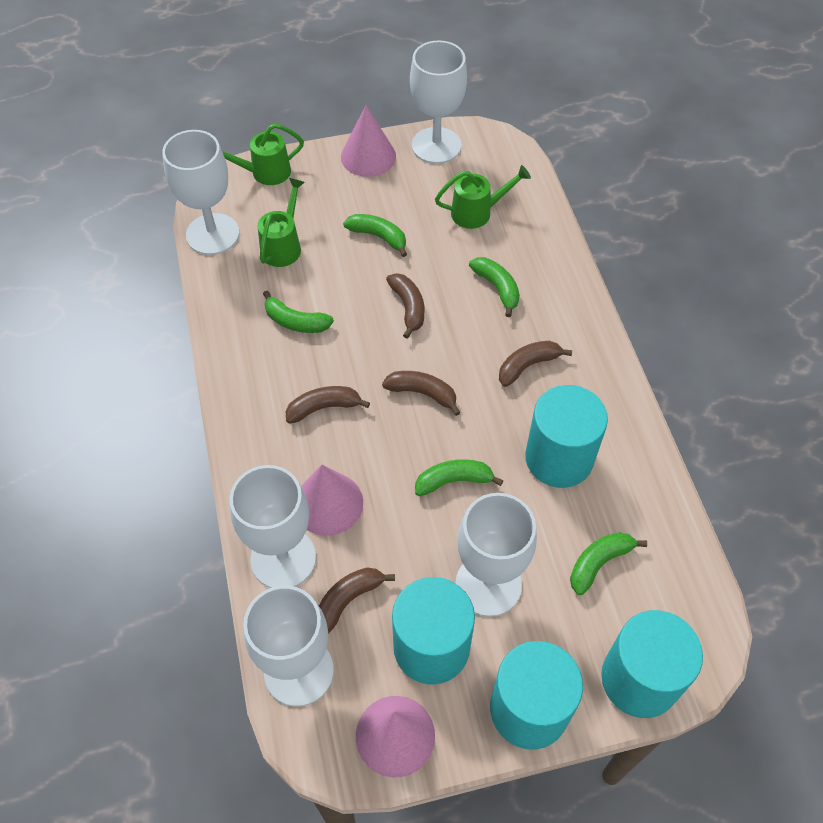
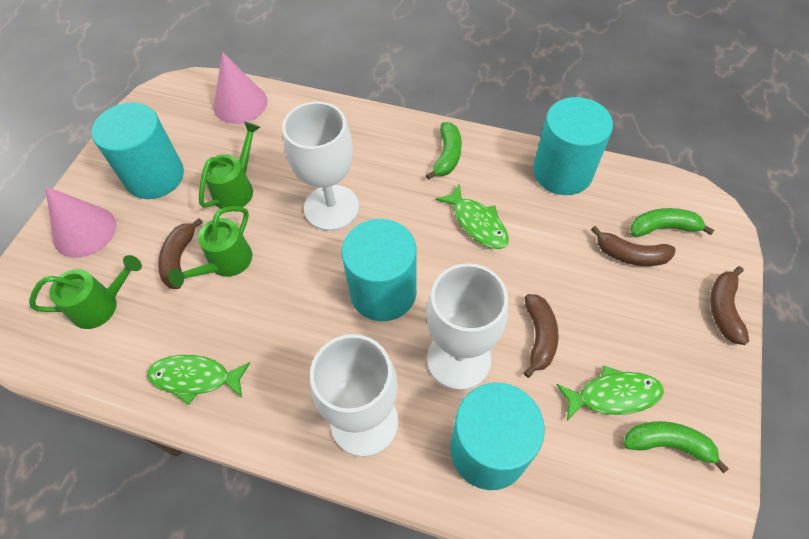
brown banana: 5 -> 4
green banana: 5 -> 3
green fish: 0 -> 3
pink cone: 3 -> 2
white goblet: 5 -> 3

